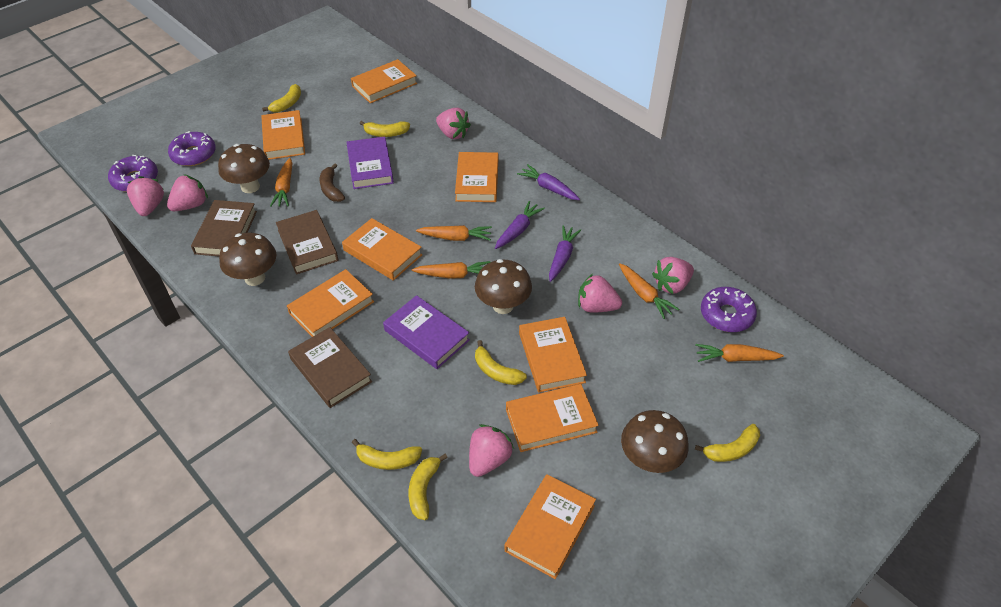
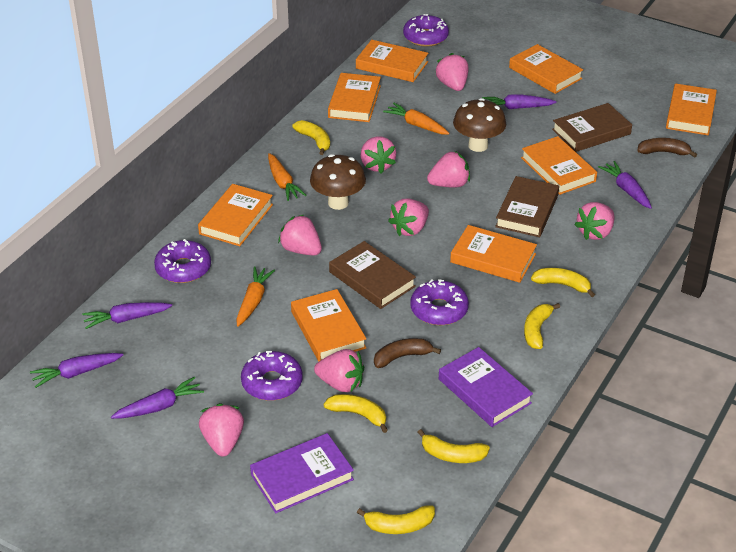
brown banana: 1 -> 2
brown mushroom: 4 -> 2
orange carrot: 5 -> 3
pink strawberry: 6 -> 8
purple carrot: 3 -> 5
purple donut: 3 -> 4

